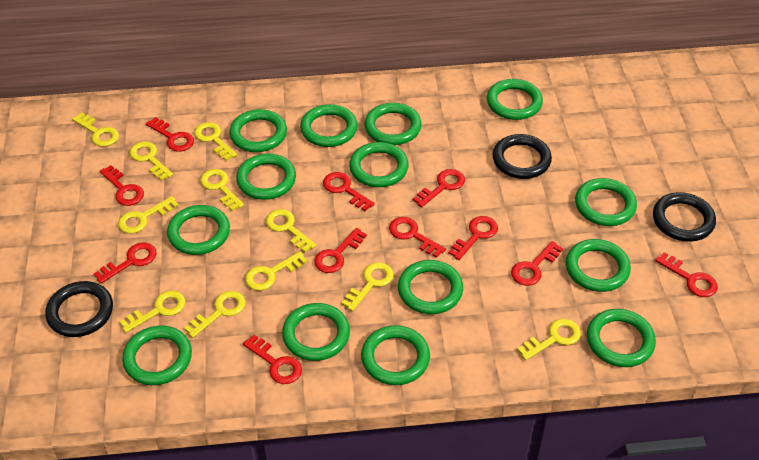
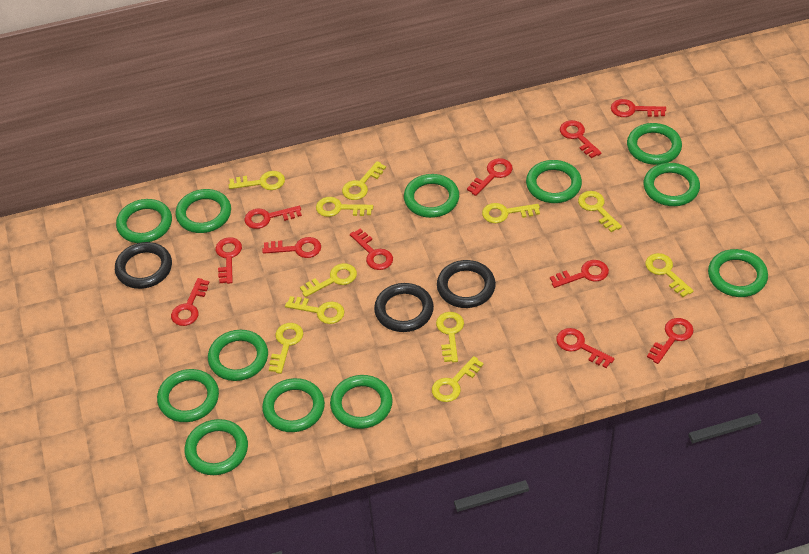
green ring: 14 -> 12

